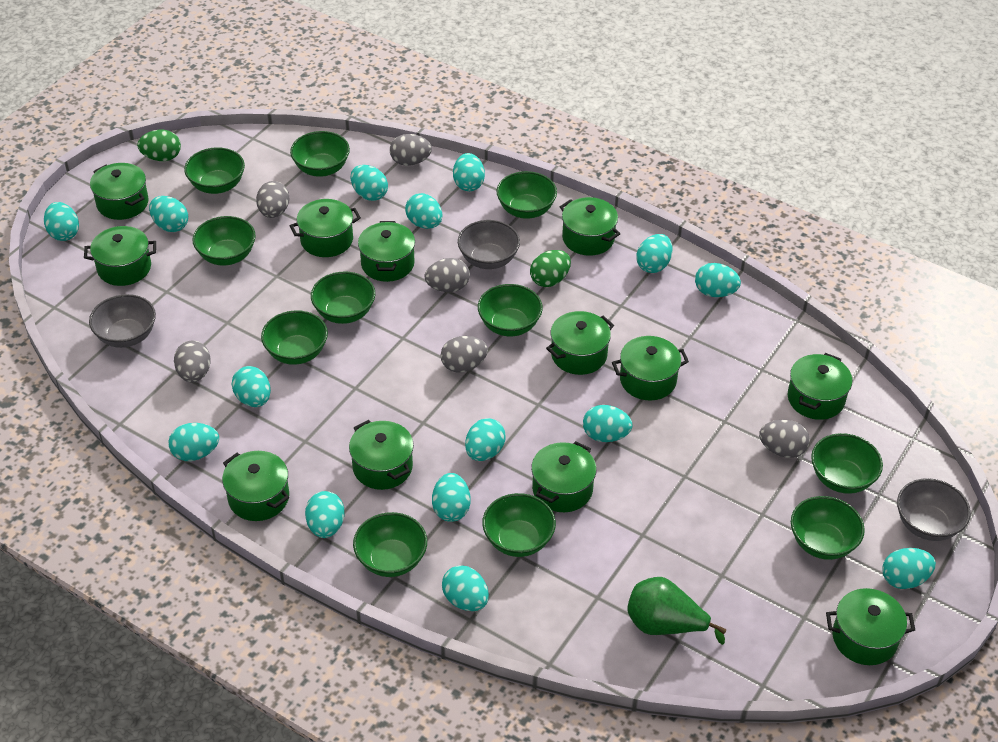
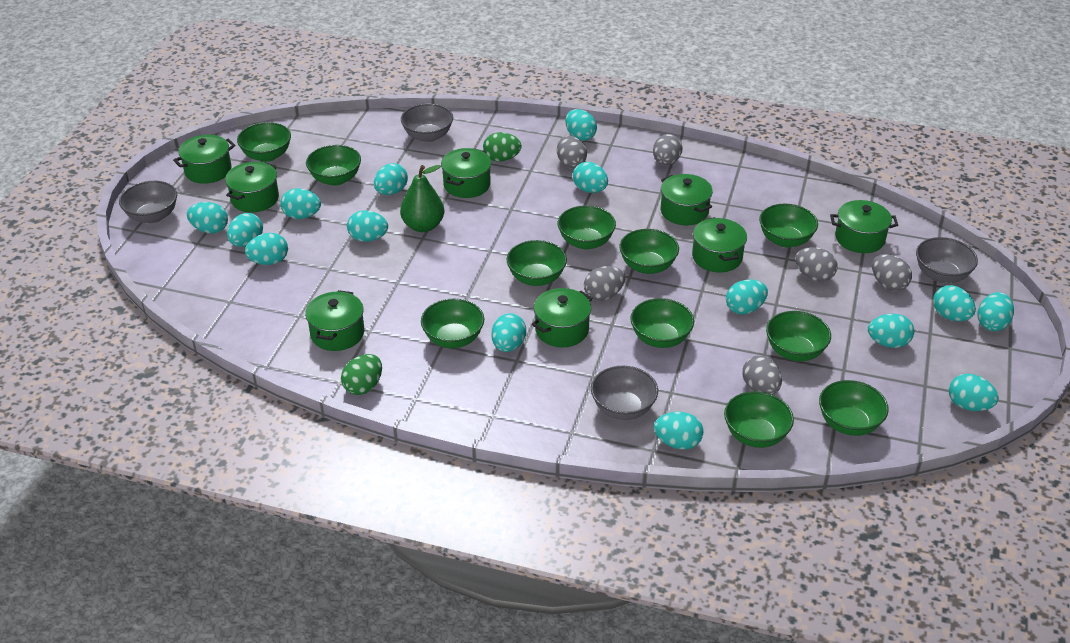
green pot: 12 -> 8
grey bowl: 3 -> 4

